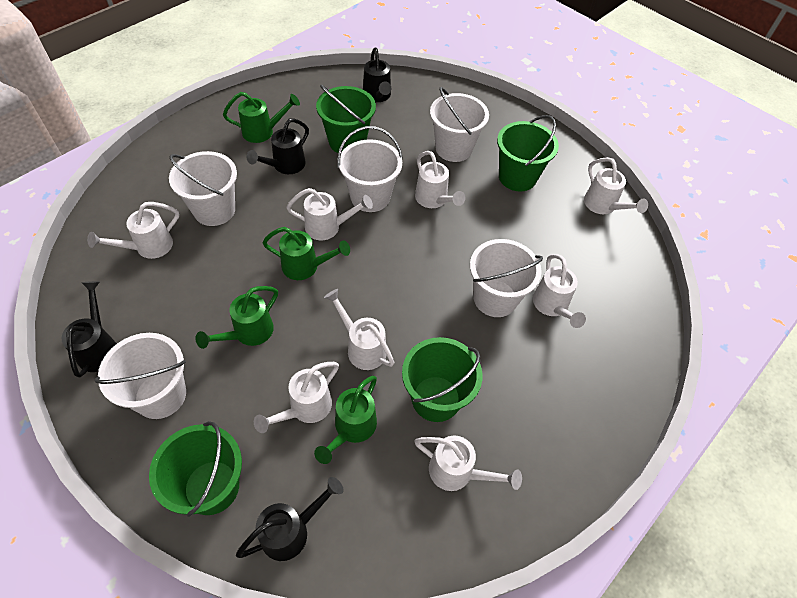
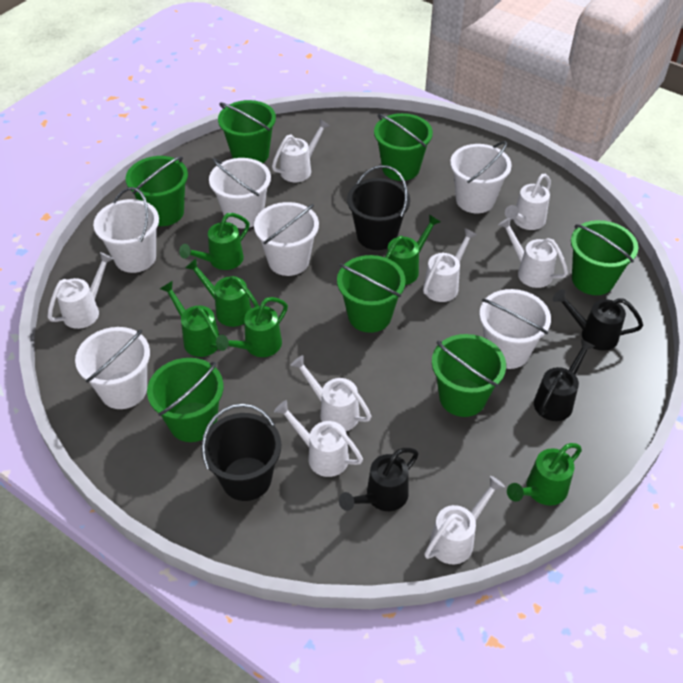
black bucket: 0 -> 2
black watering can: 4 -> 3
green bucket: 4 -> 7
green watering can: 4 -> 6
white bucket: 5 -> 6

